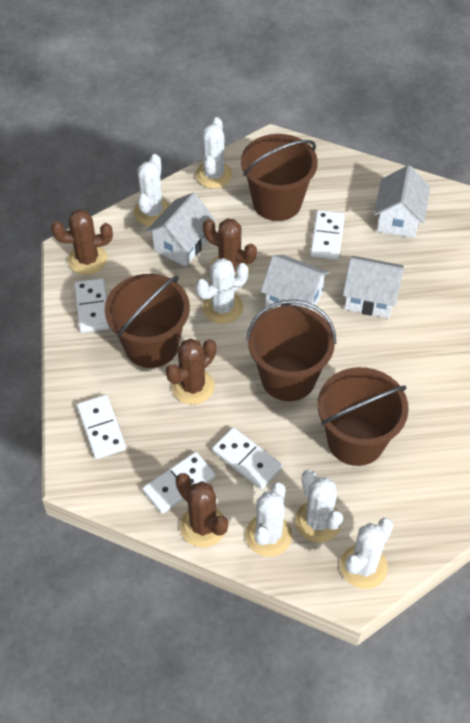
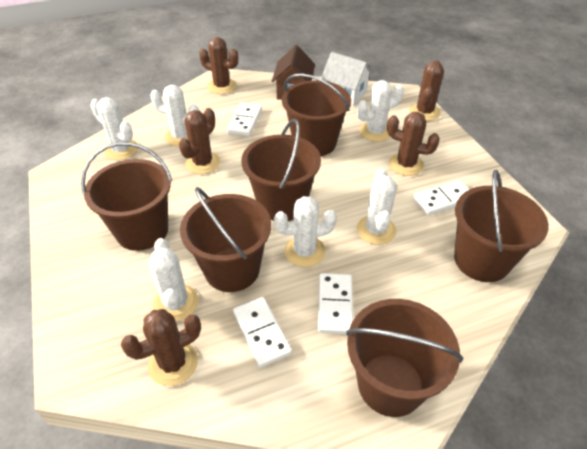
brown bucket: 4 -> 6
brown cactus: 4 -> 5
brown house: 0 -> 1
white domino: 5 -> 4
white house: 4 -> 1

